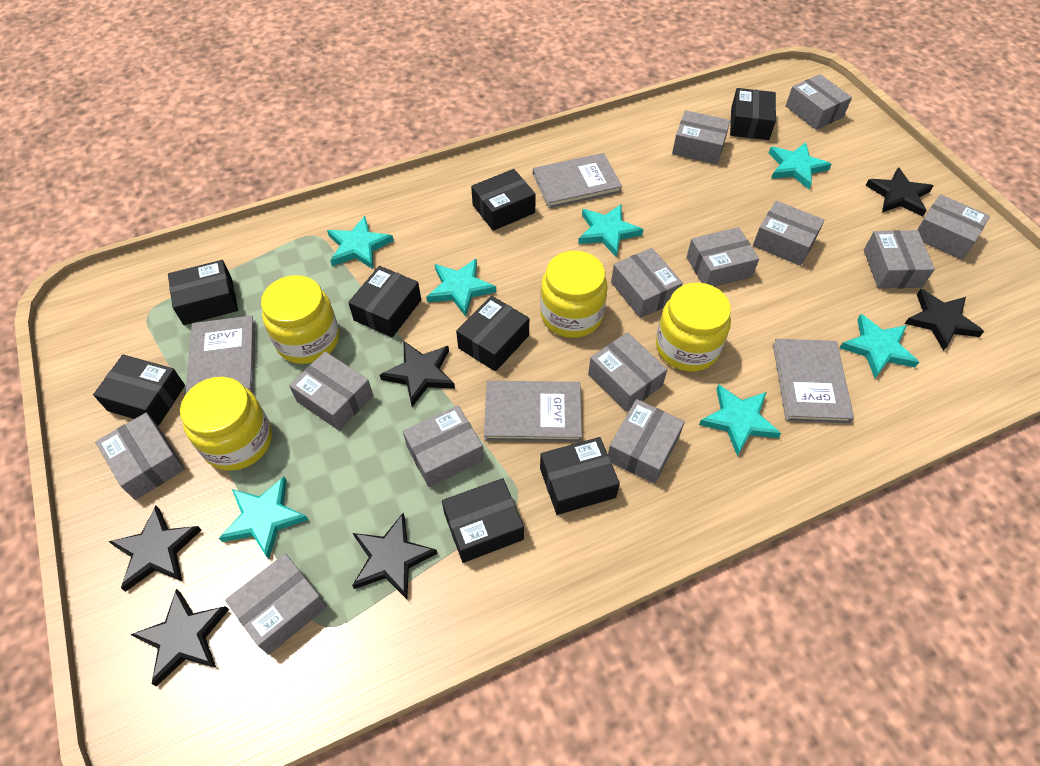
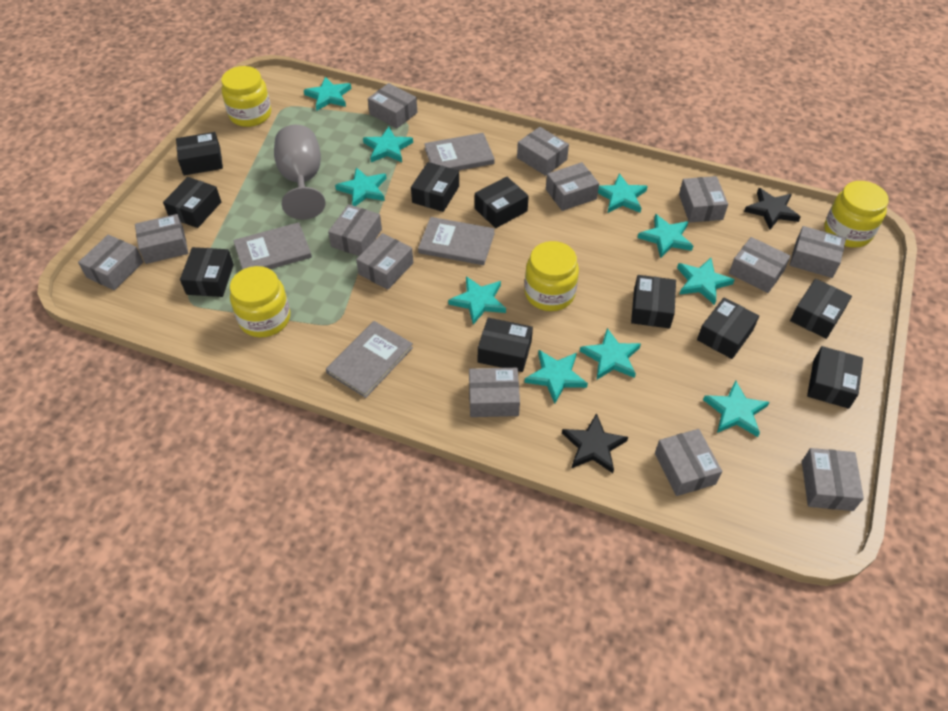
black box: 8 -> 10
black star: 6 -> 2
grey goblet: 0 -> 1
turquoise star: 7 -> 10

